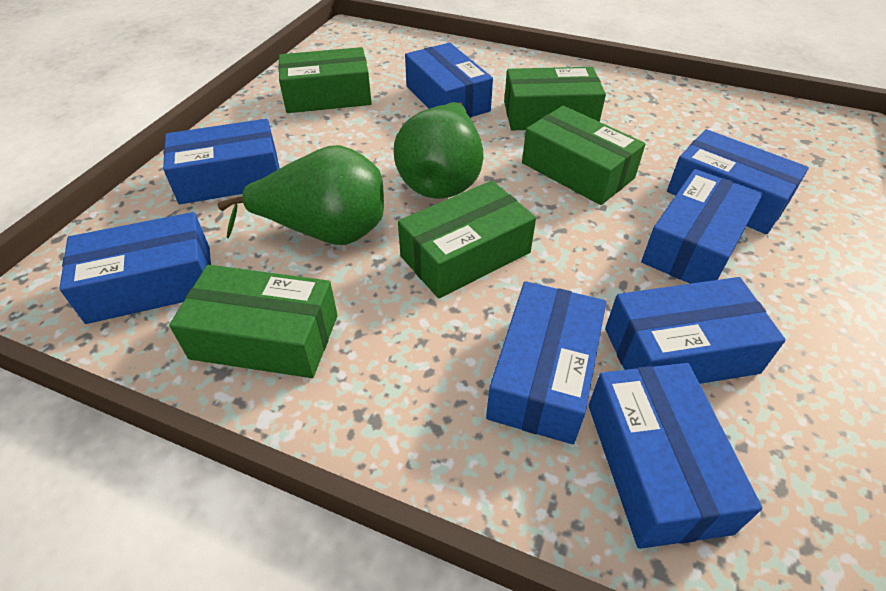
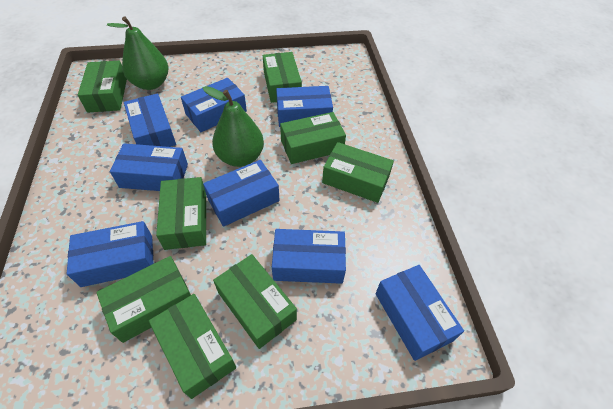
green box: 5 -> 8

